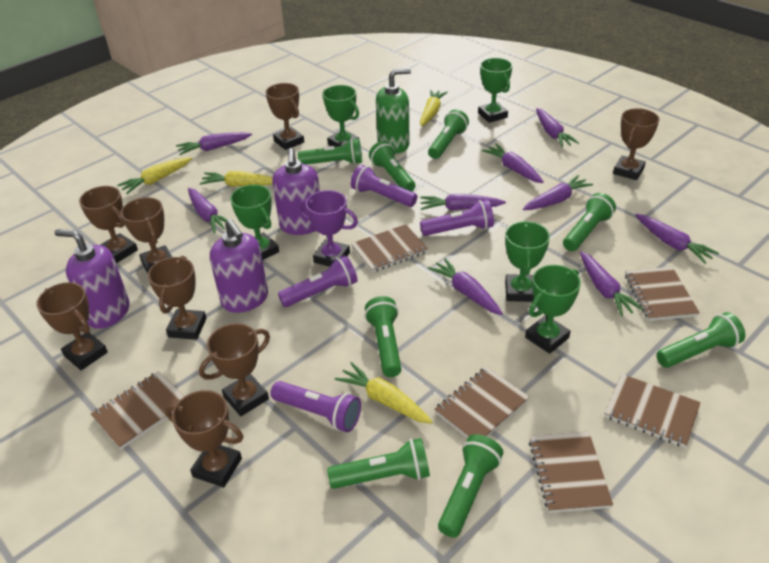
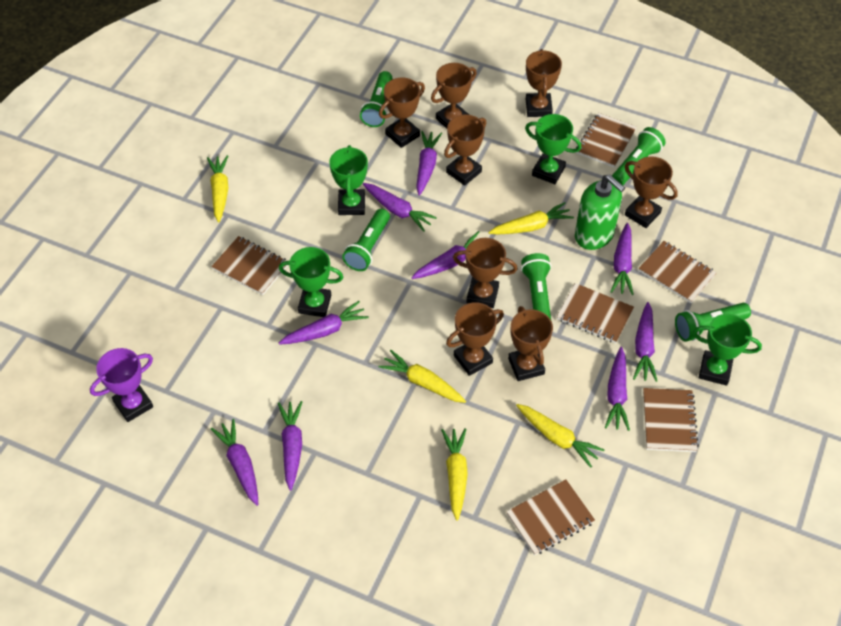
green flashlight: 8 -> 5
green trophy: 5 -> 4
purple flashlight: 4 -> 0
purple soap dispenser: 3 -> 0
yellow carrot: 4 -> 5

